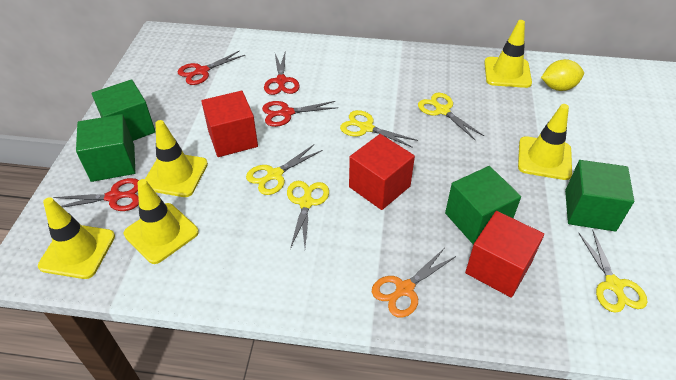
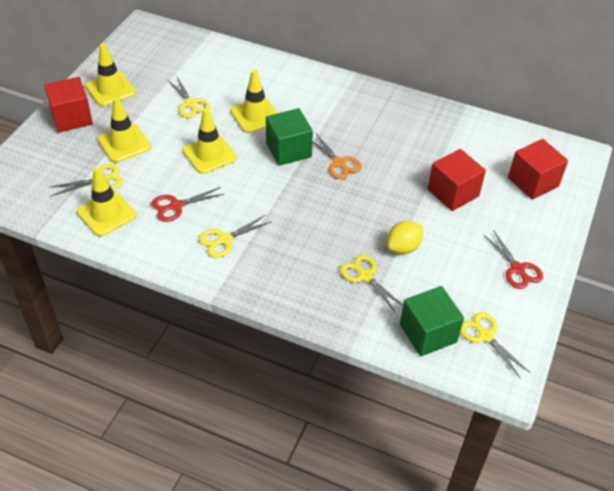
green cube: 4 -> 2
red scissors: 4 -> 2

